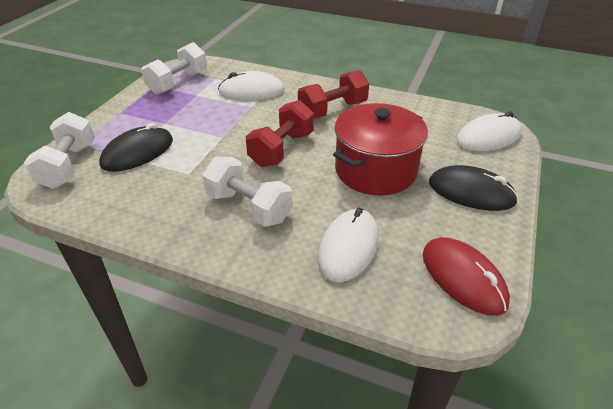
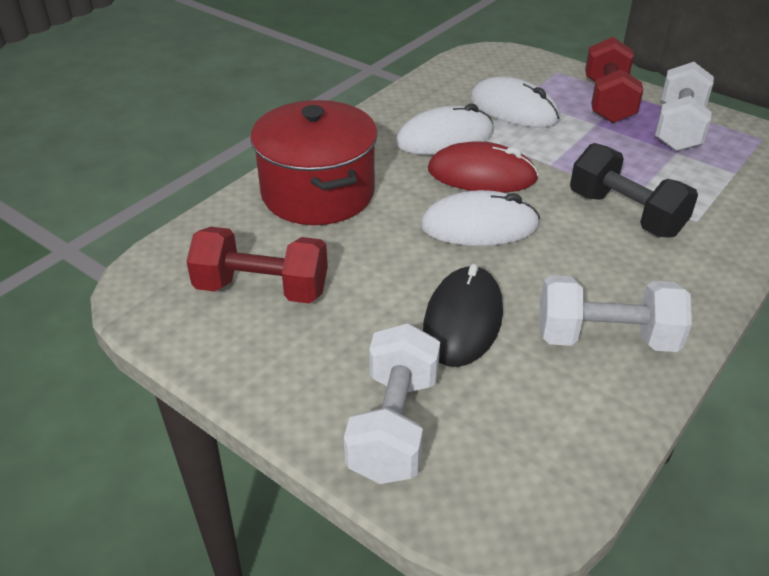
black dumbbell: 0 -> 1
black mouse: 2 -> 1

